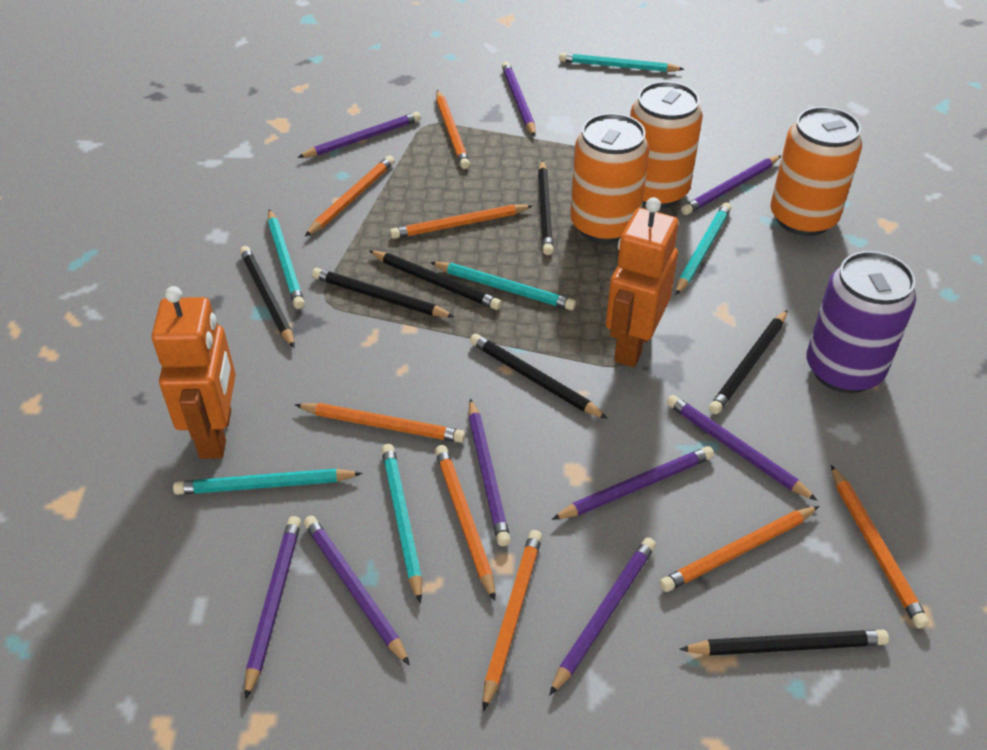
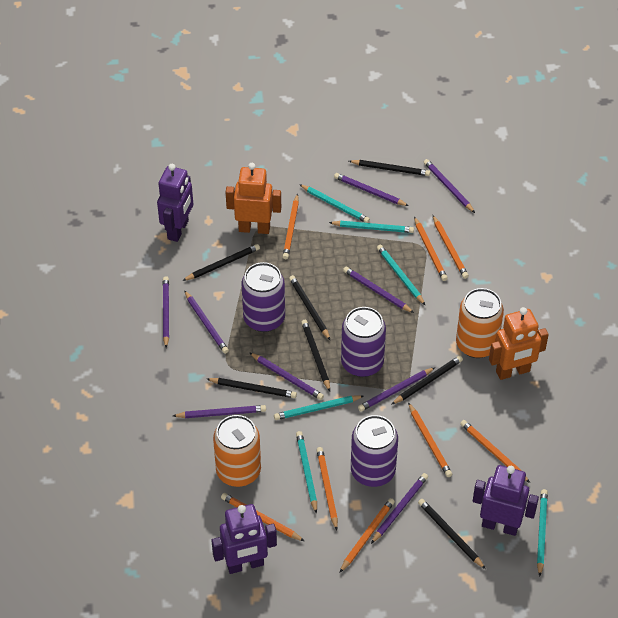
orange can: 3 -> 2
purple can: 1 -> 3
purple robot: 0 -> 3

